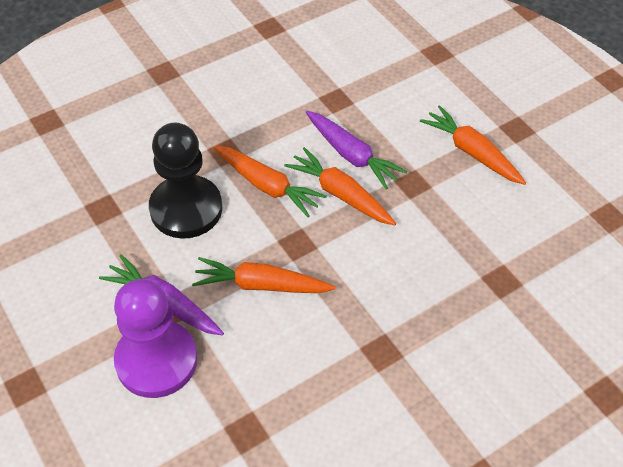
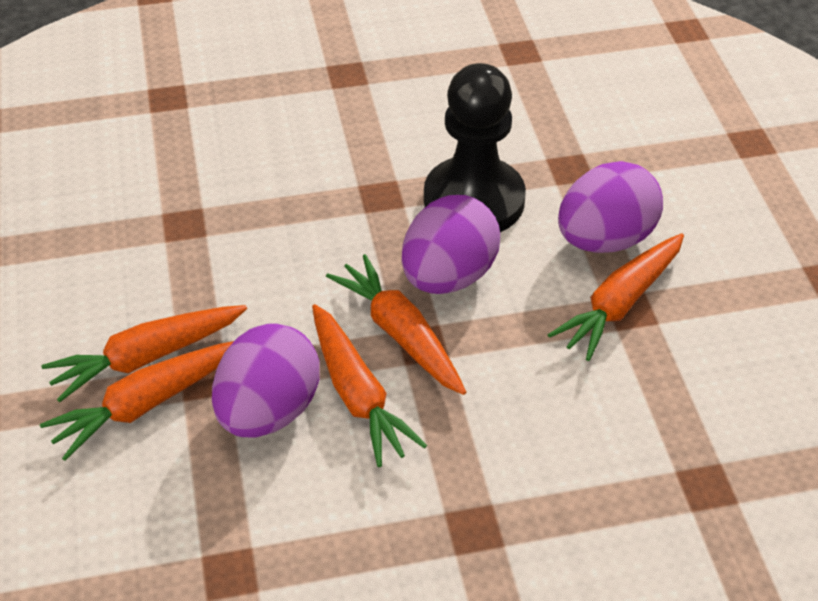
orange carrot: 4 -> 5
purple carrot: 2 -> 0
purple egg: 0 -> 3
purple pawn: 1 -> 0

